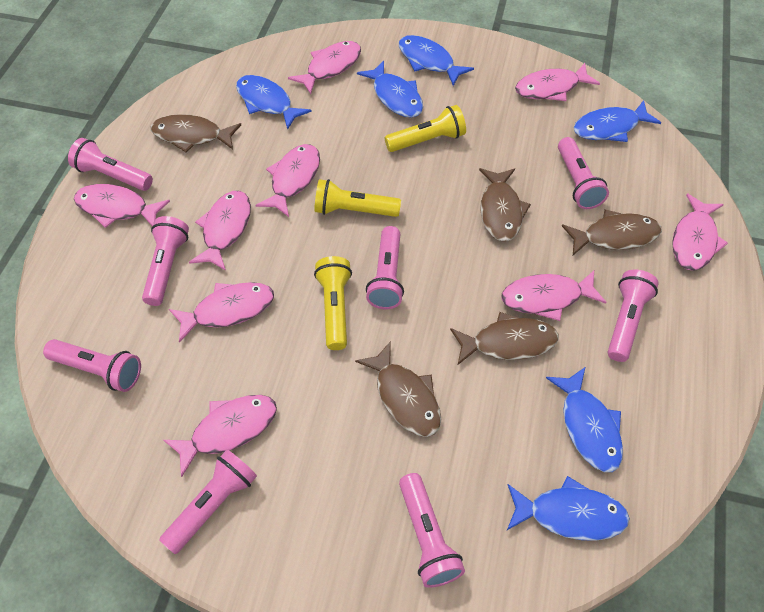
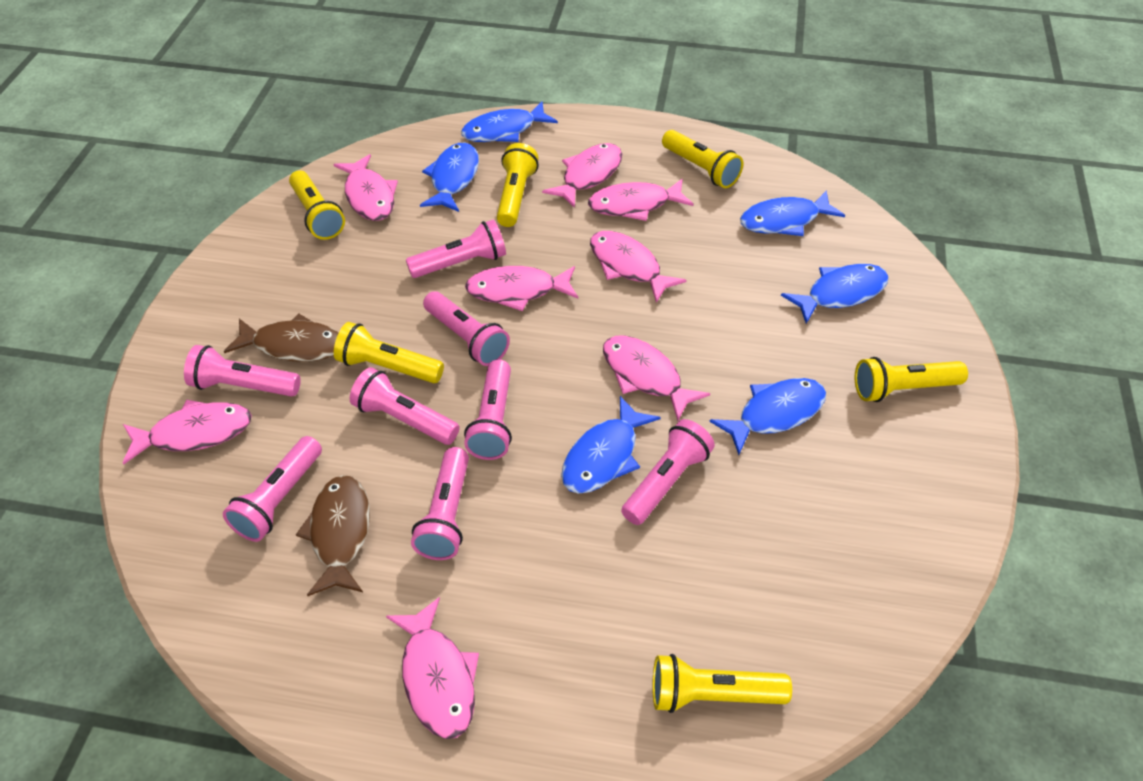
brown fish: 5 -> 2
pink fish: 9 -> 8
yellow flashlight: 3 -> 6

